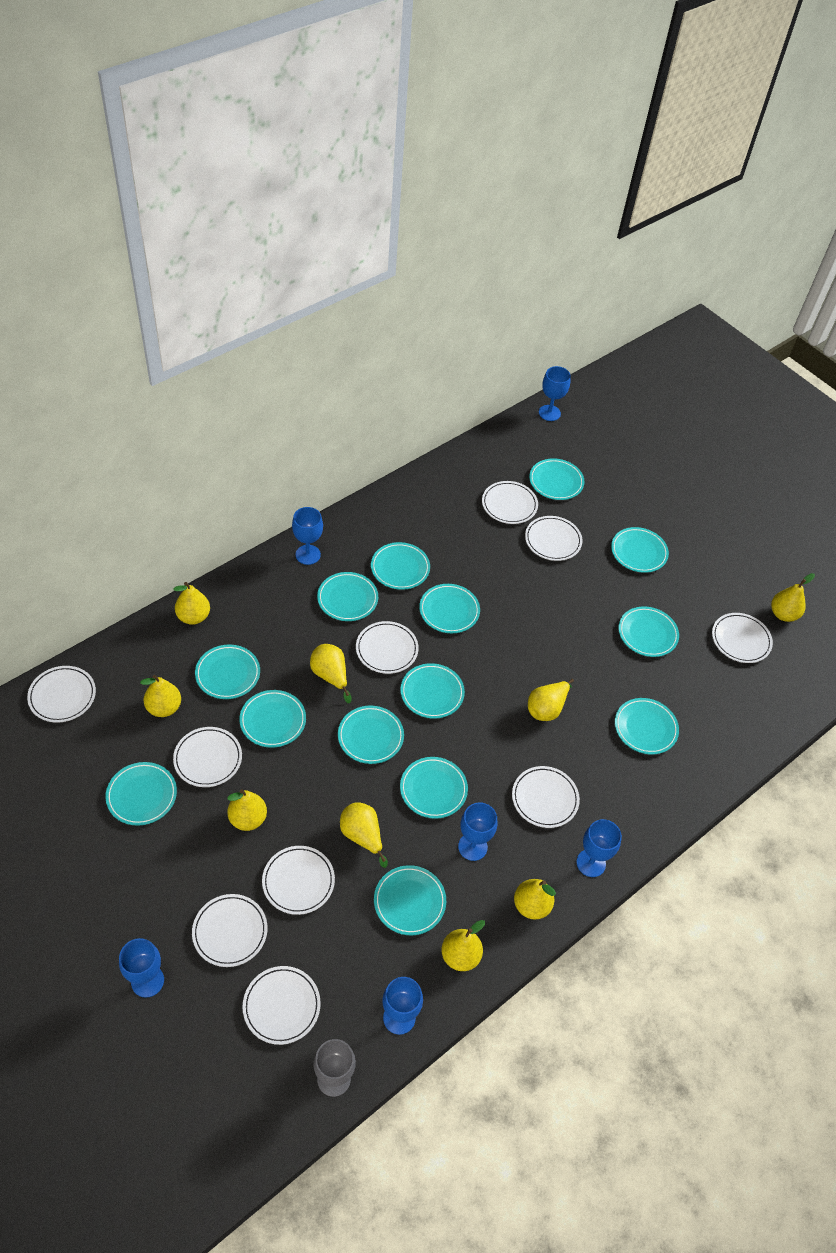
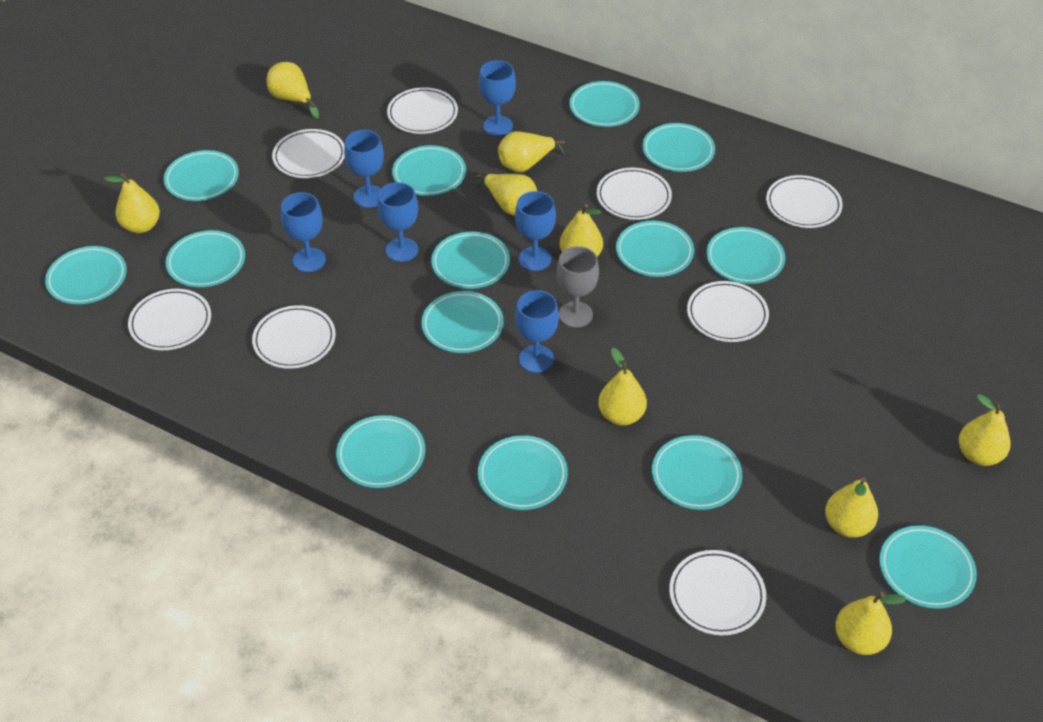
white plate: 10 -> 8

